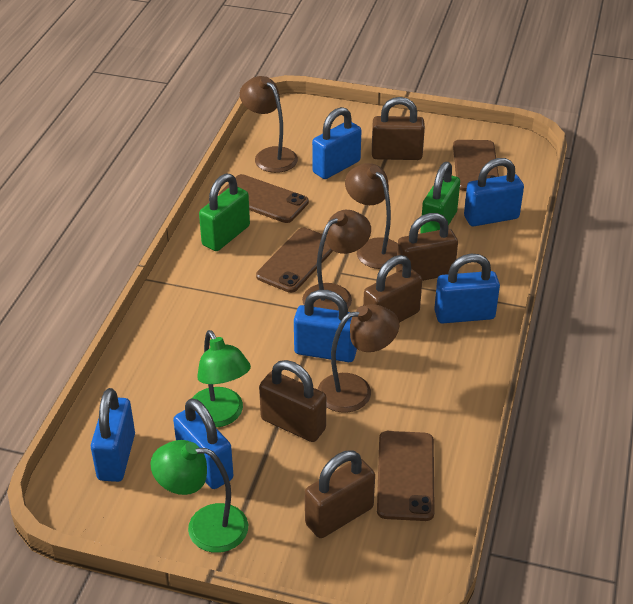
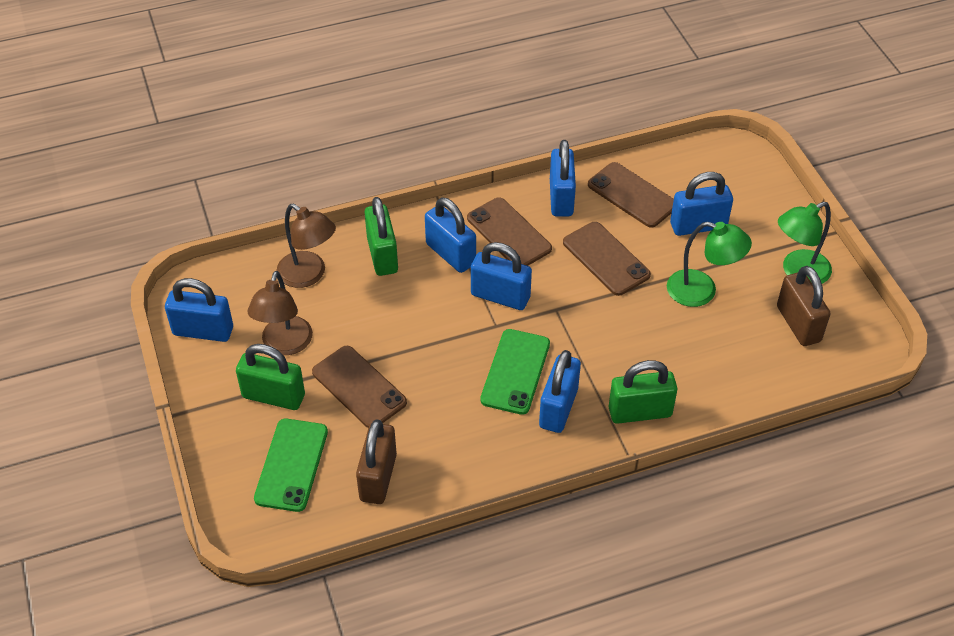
brown lamp: 4 -> 2
brown padlock: 5 -> 2
green padlock: 2 -> 3
green phone: 0 -> 2

